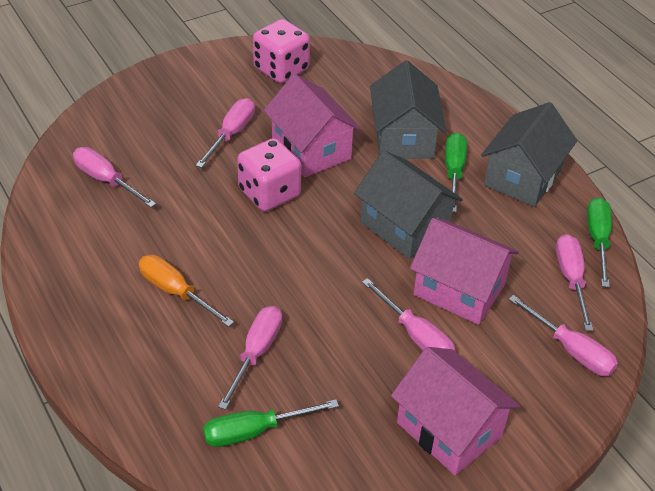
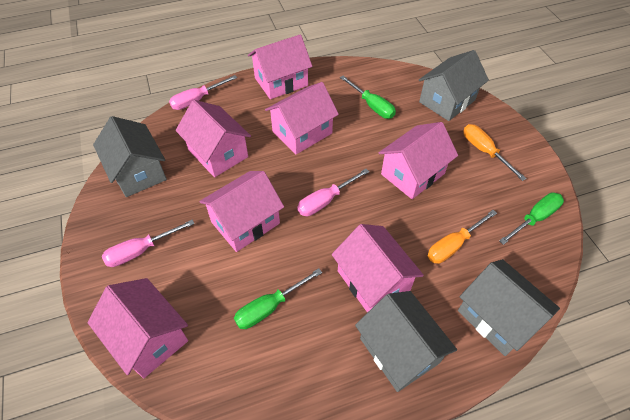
grey house: 3 -> 4
orange screwdriver: 1 -> 2
pink dice: 2 -> 0
pink house: 3 -> 7
pink screwdriver: 6 -> 3

